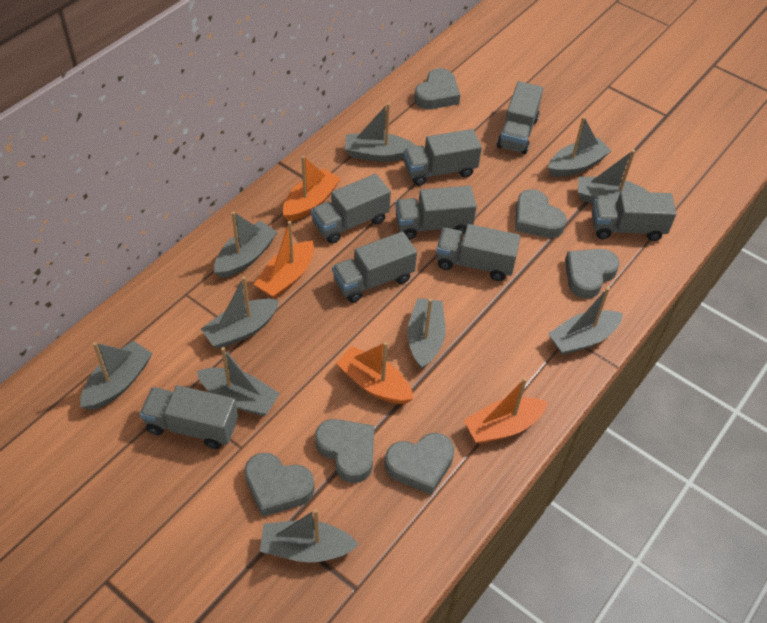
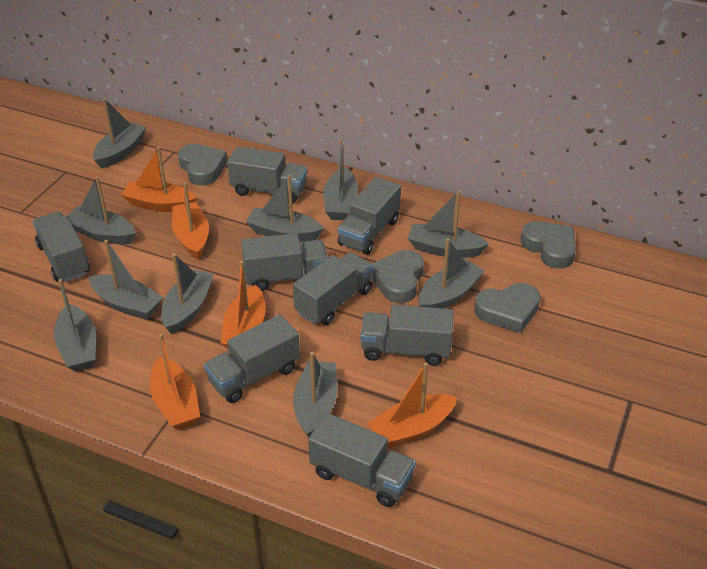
grey heart: 6 -> 4
orange boat: 4 -> 5

